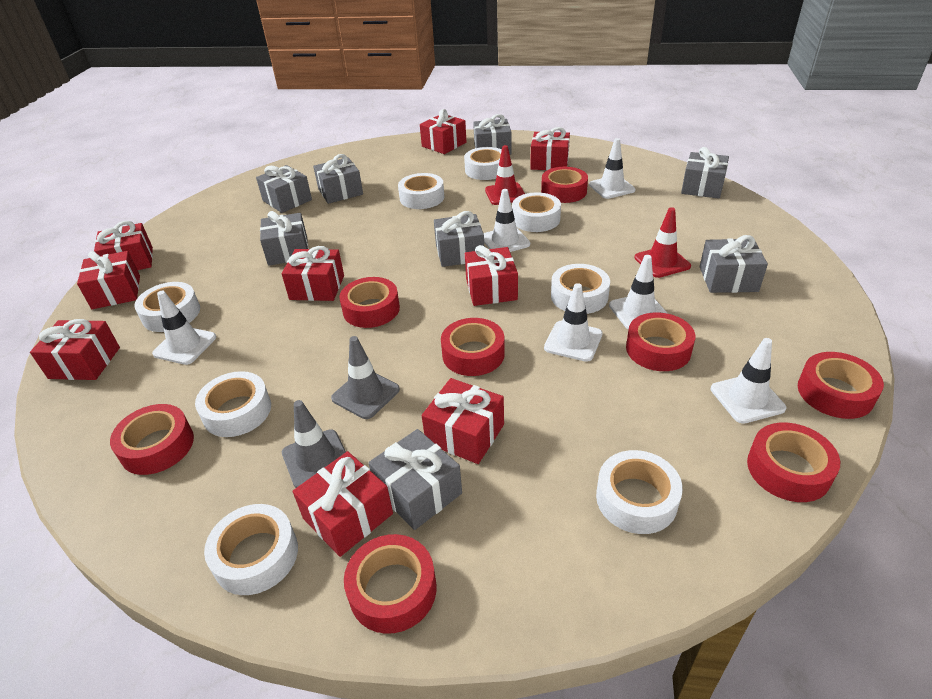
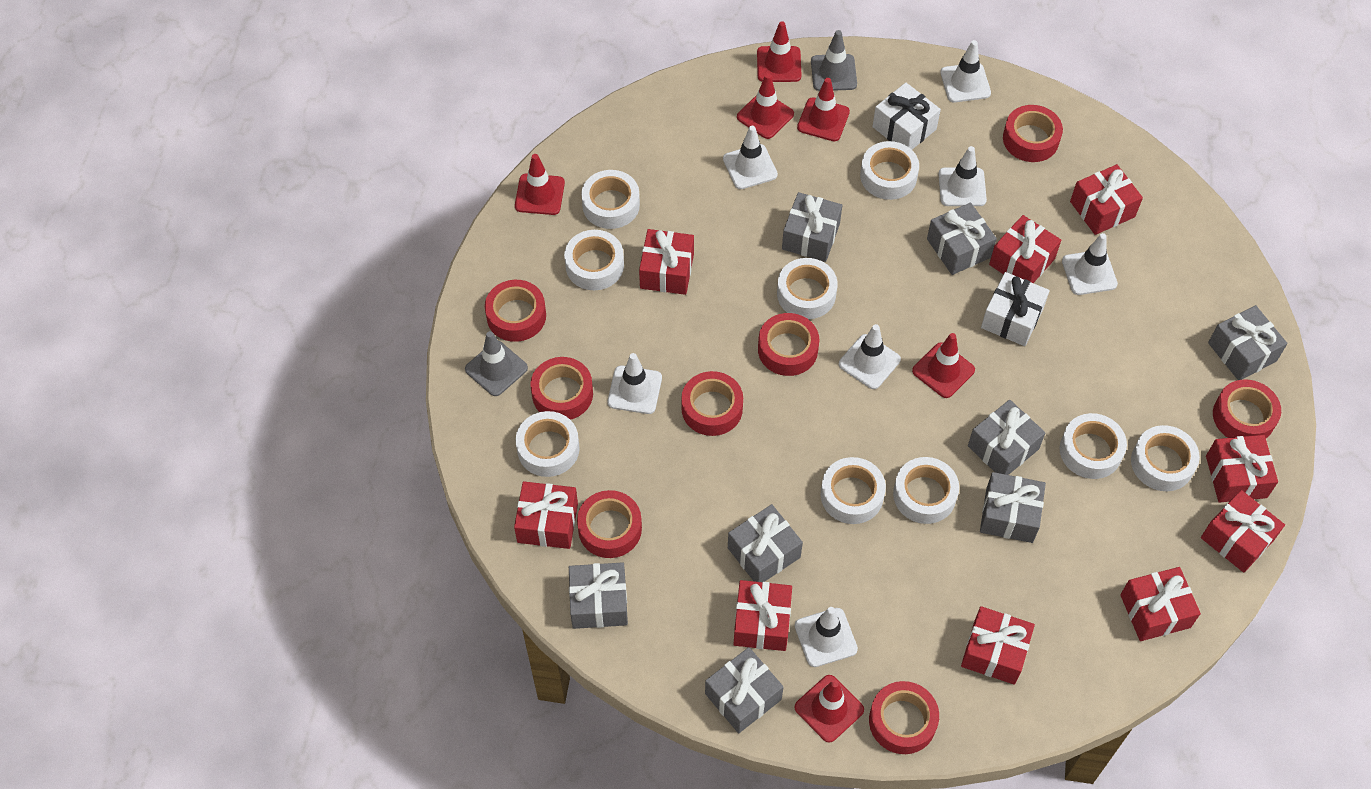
red traffic cone: 2 -> 6
white gift: 0 -> 2
white tape: 8 -> 9
white traffic cone: 6 -> 7

